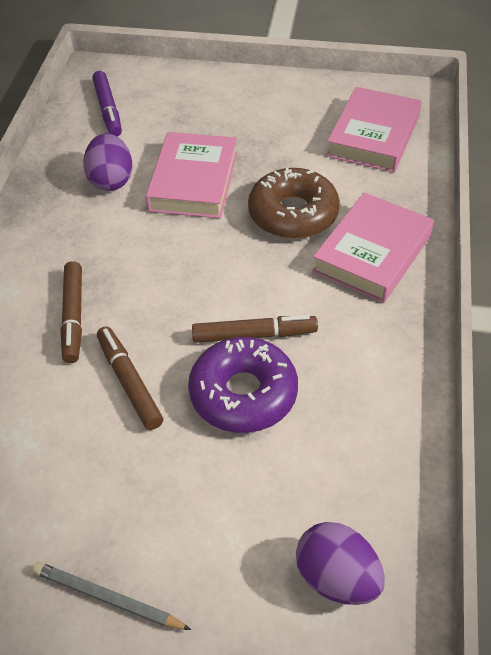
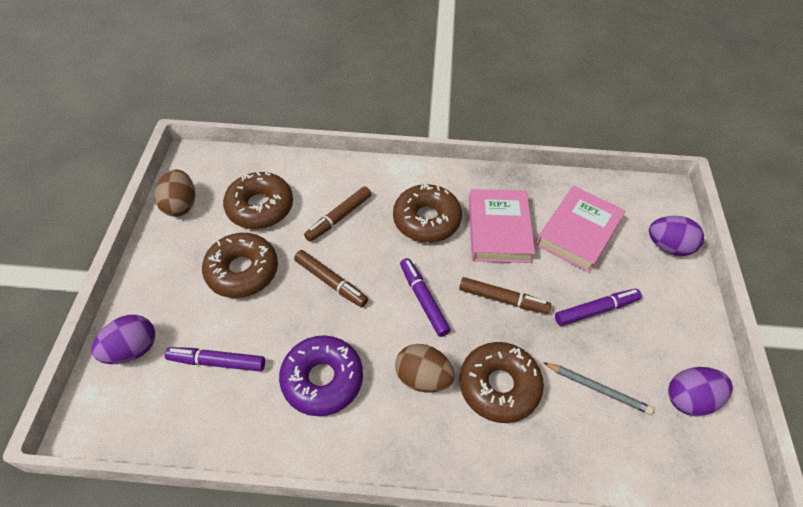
brown donut: 1 -> 4
brown egg: 0 -> 2
pink book: 3 -> 2
purple egg: 2 -> 3
purple marker: 1 -> 3

